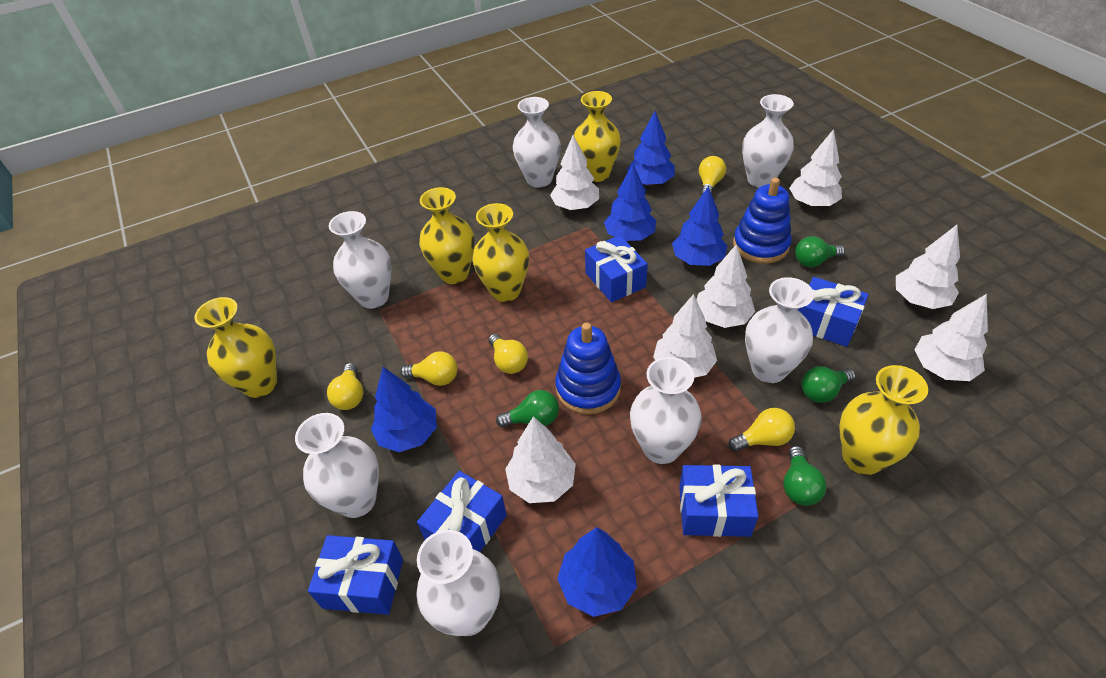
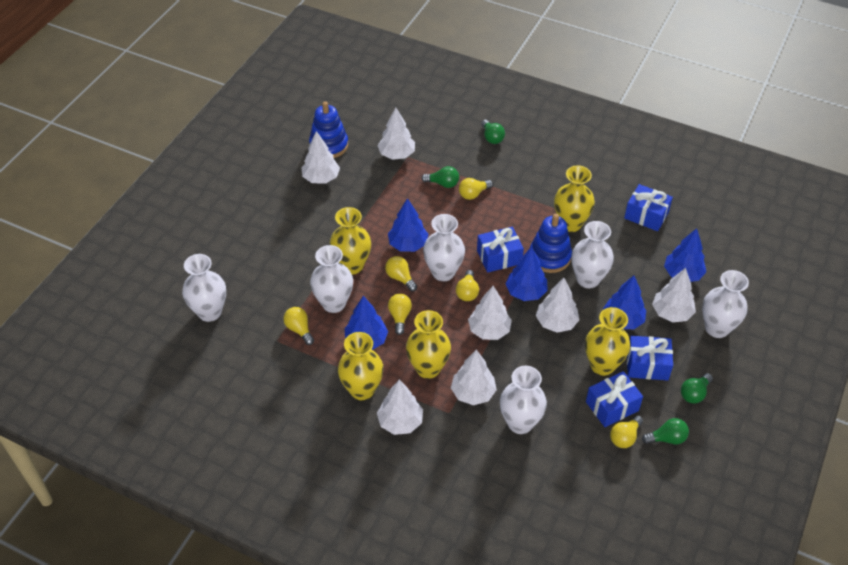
blue gift: 5 -> 4
white vase: 7 -> 6
yellow light bulb: 5 -> 6

